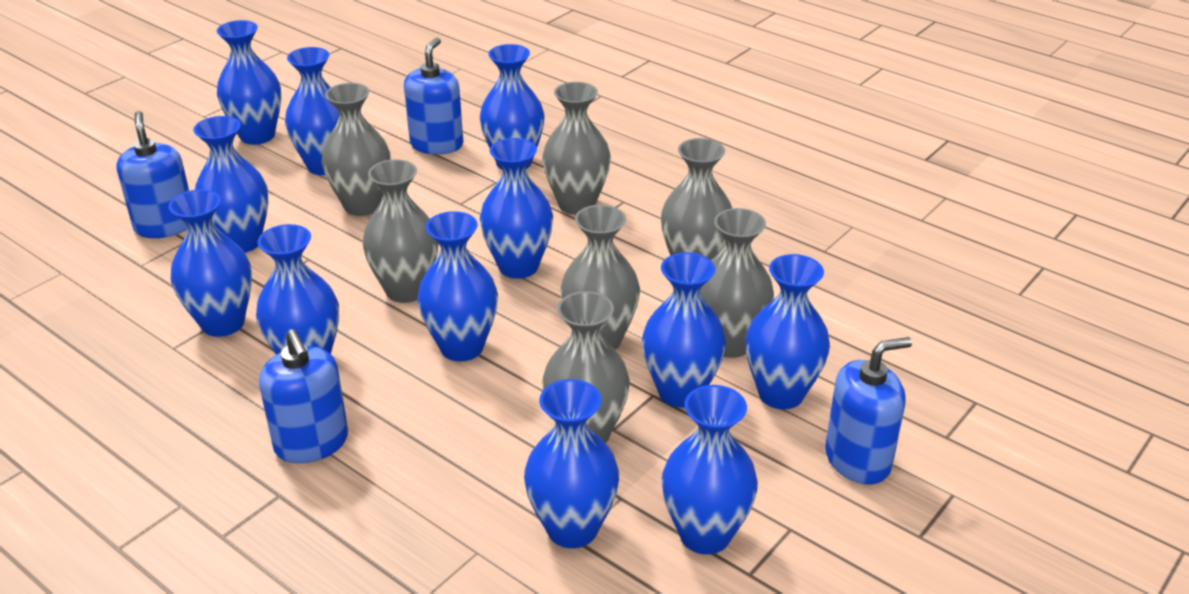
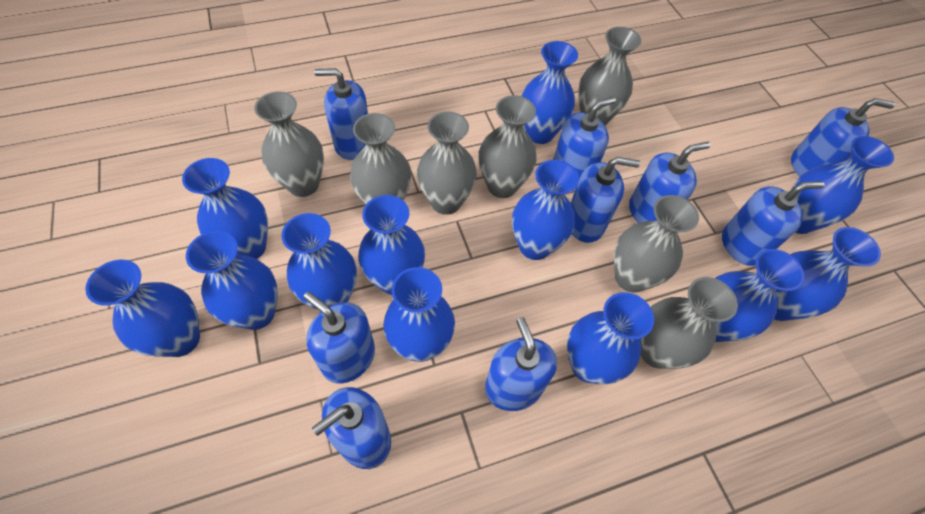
blue soap dispenser: 4 -> 9

